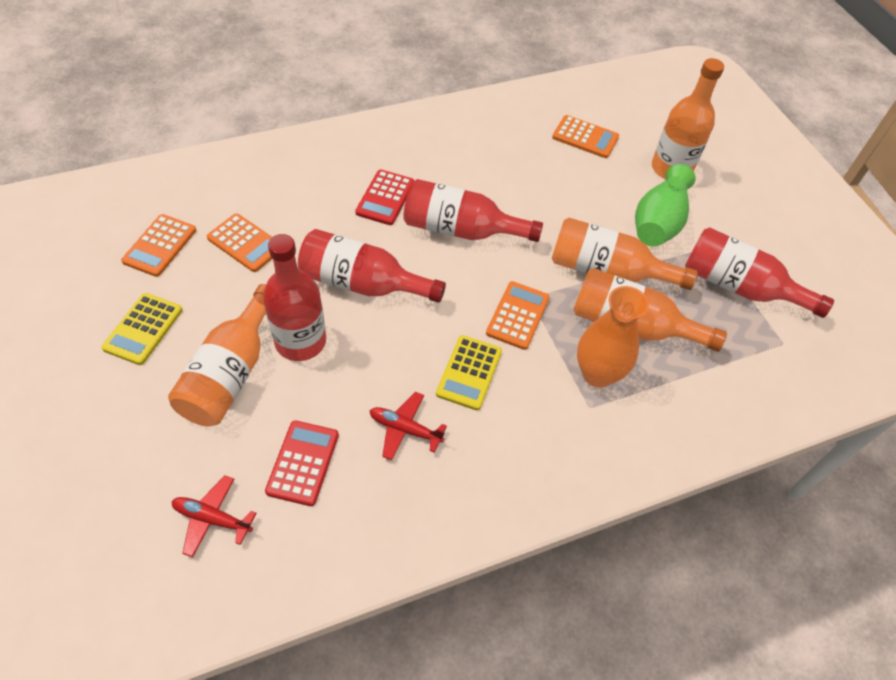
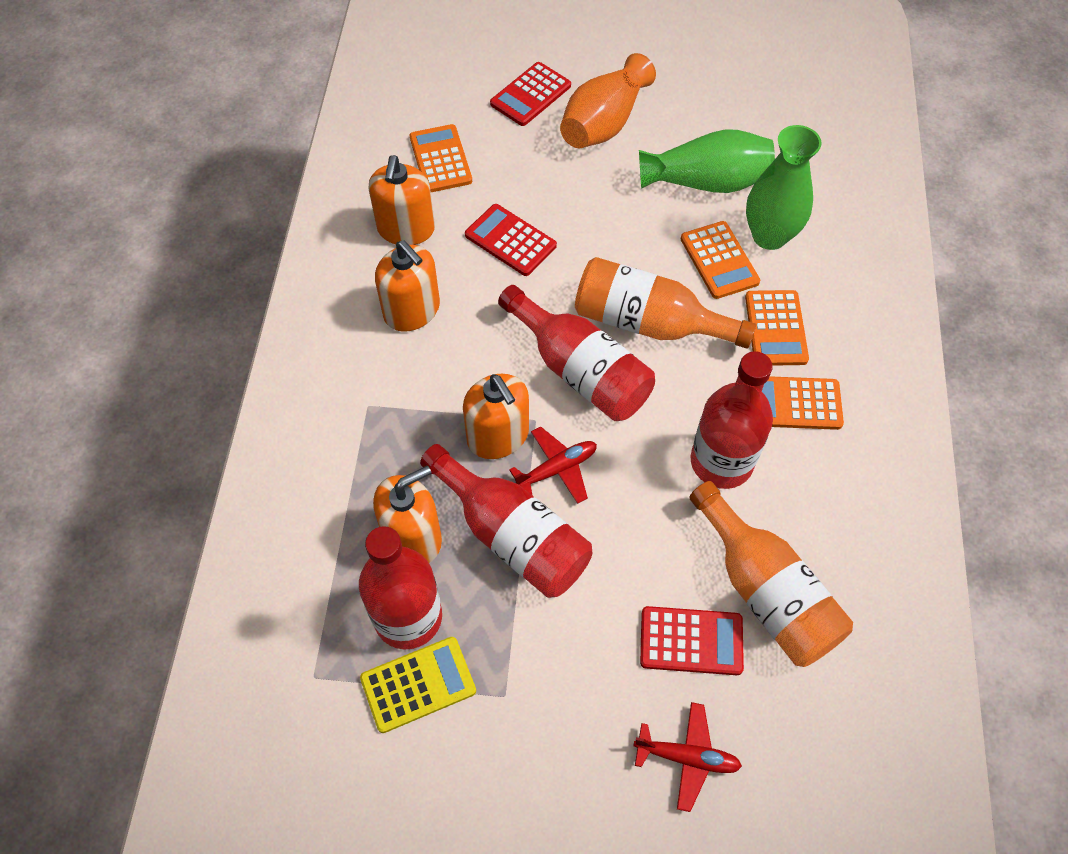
green vase: 1 -> 2
orange bottle: 4 -> 2
orange soap dispenser: 0 -> 4
red calculator: 2 -> 3
yellow calculator: 2 -> 1

